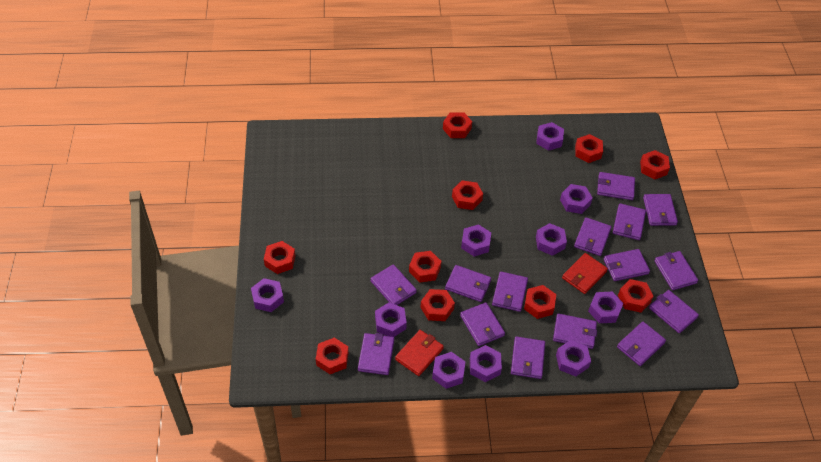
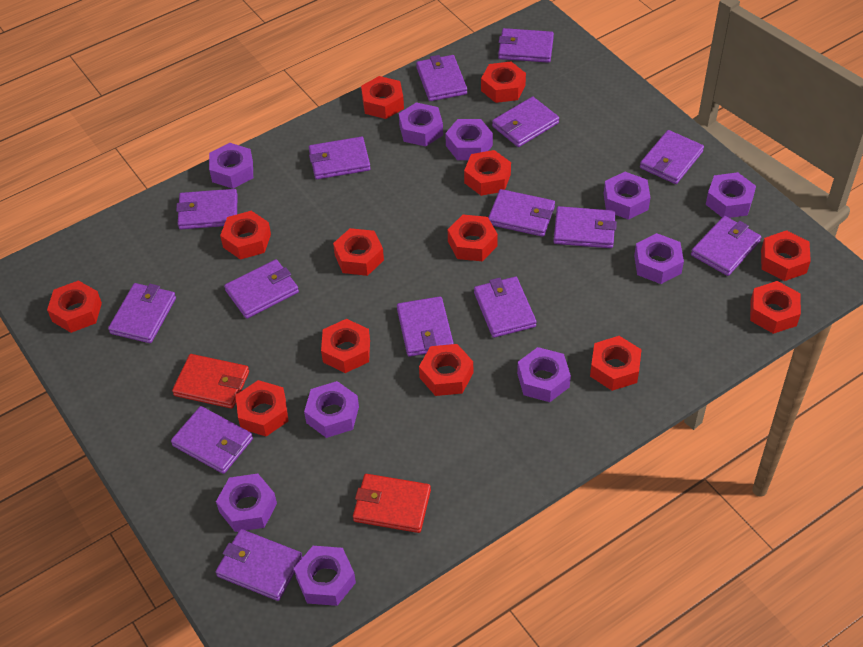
red nut: 10 -> 13

